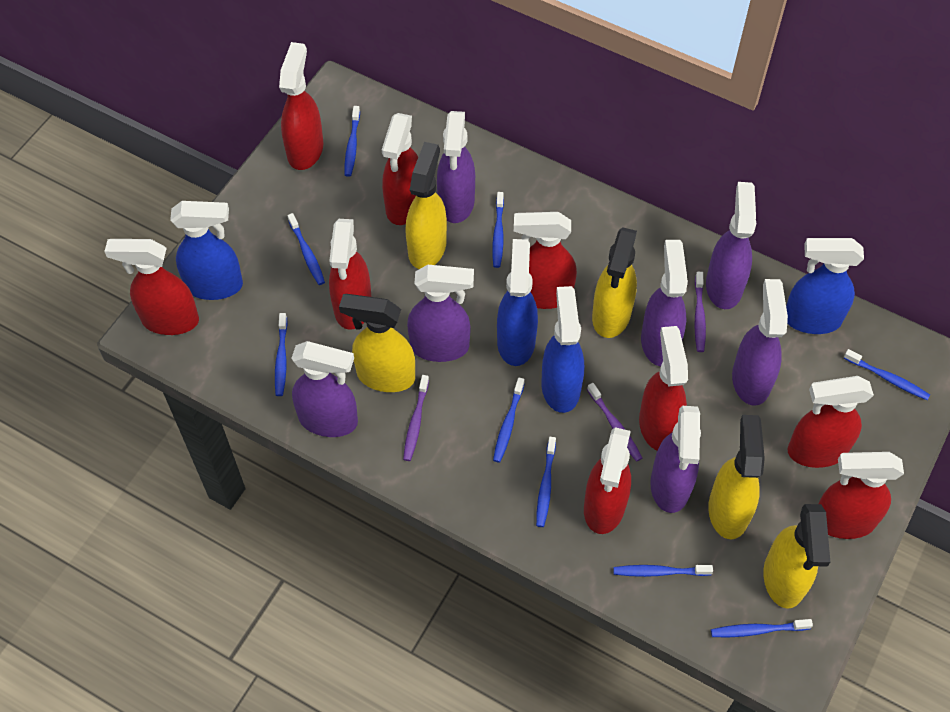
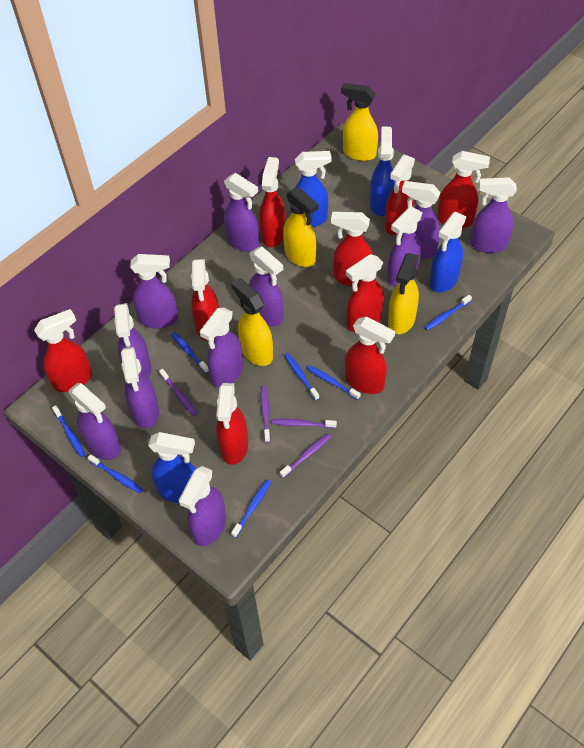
blue toothbrush: 9 -> 7
purple spray bottle: 7 -> 11
purple toothbrush: 3 -> 4
yellow spray bottle: 5 -> 4

